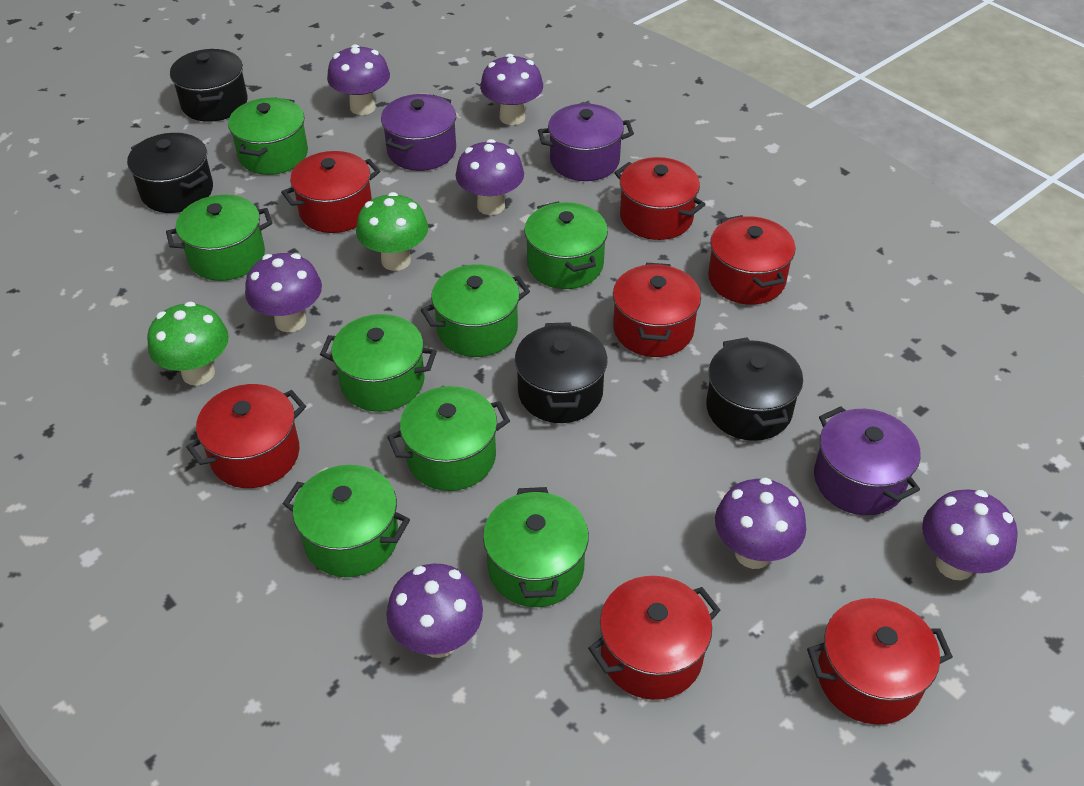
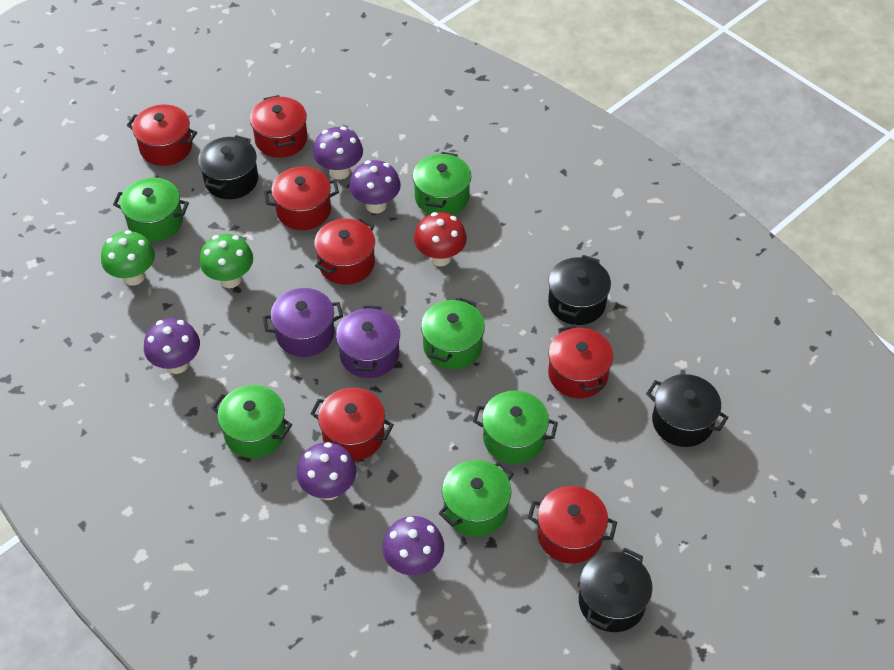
green pot: 8 -> 6
purple mushroom: 7 -> 5
purple pot: 3 -> 2
red mushroom: 0 -> 1

